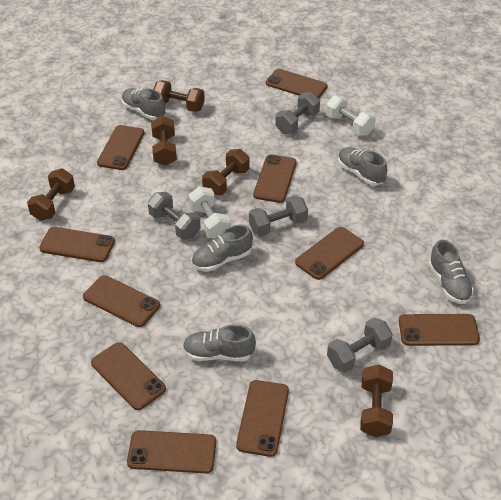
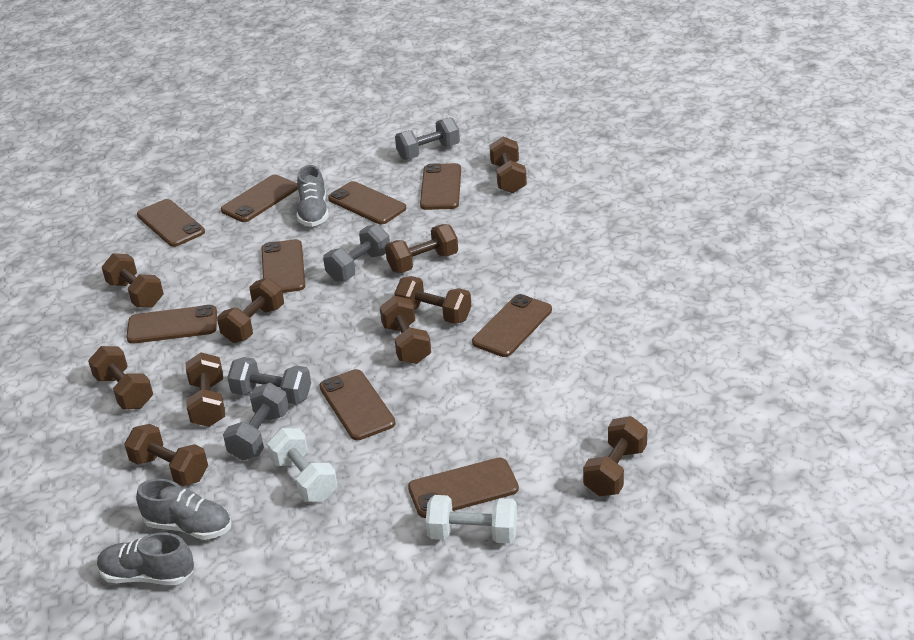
brown dumbbell: 5 -> 10
brown phone: 10 -> 9
grey shoe: 5 -> 3

